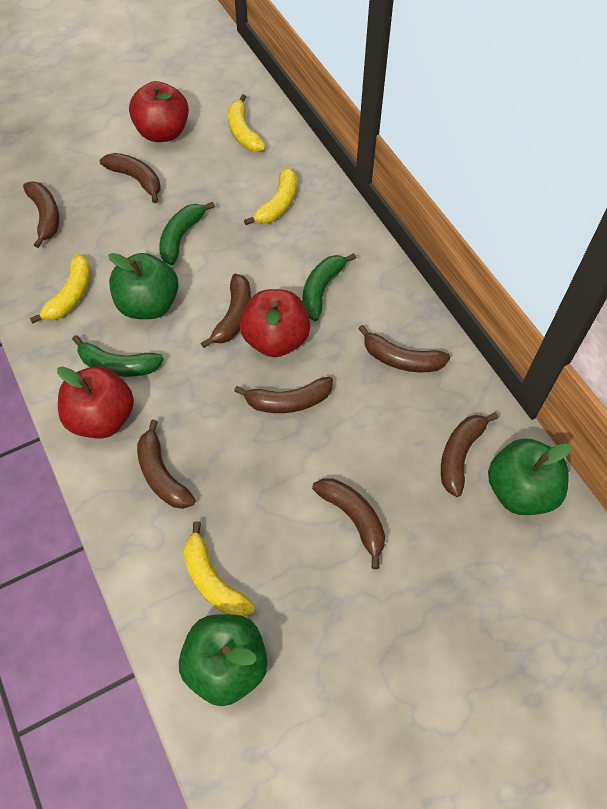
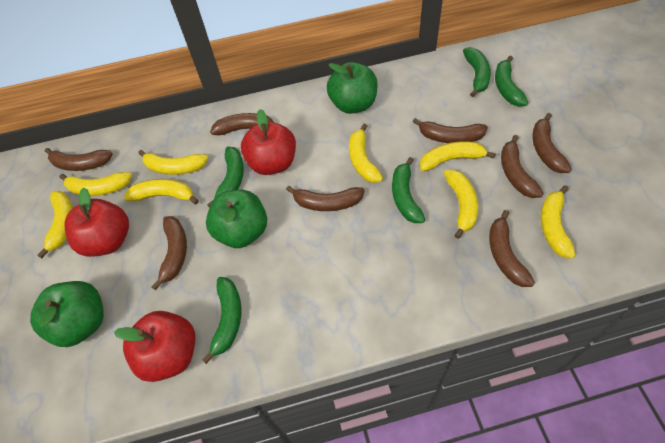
green banana: 3 -> 5
yellow banana: 4 -> 8

